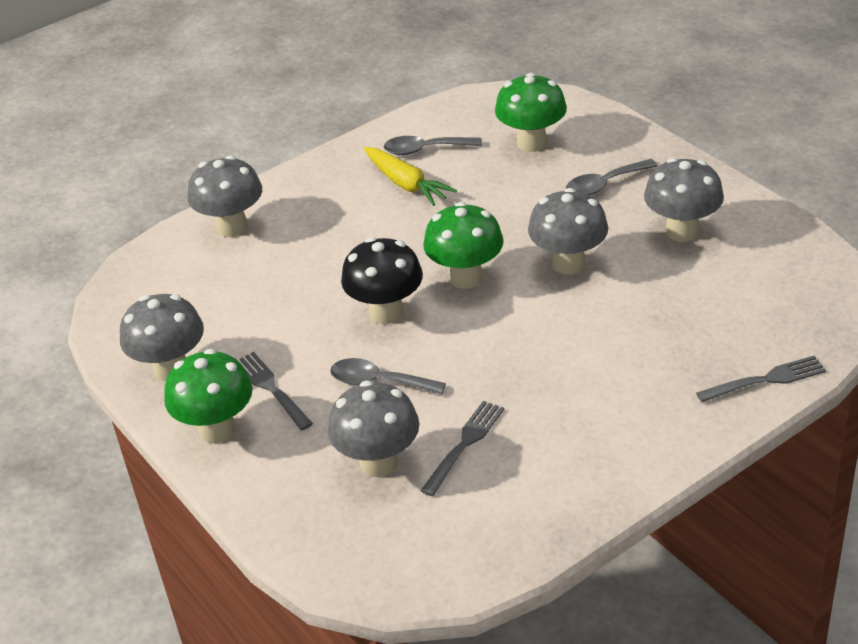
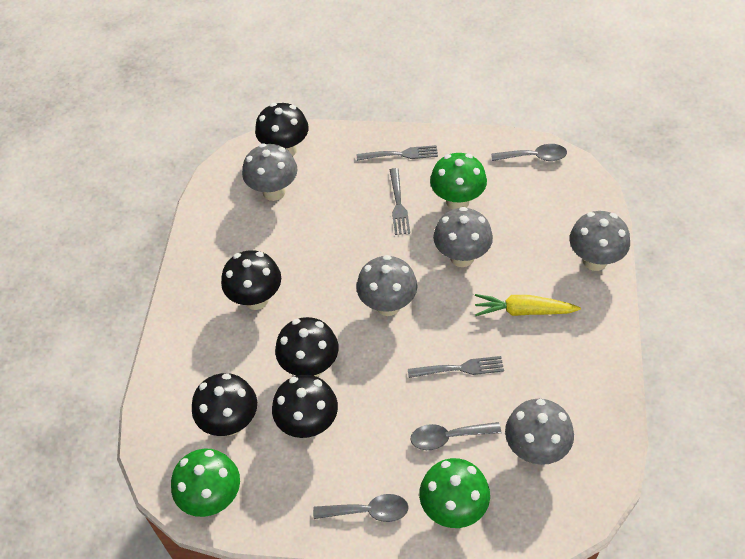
black mushroom: 1 -> 5

